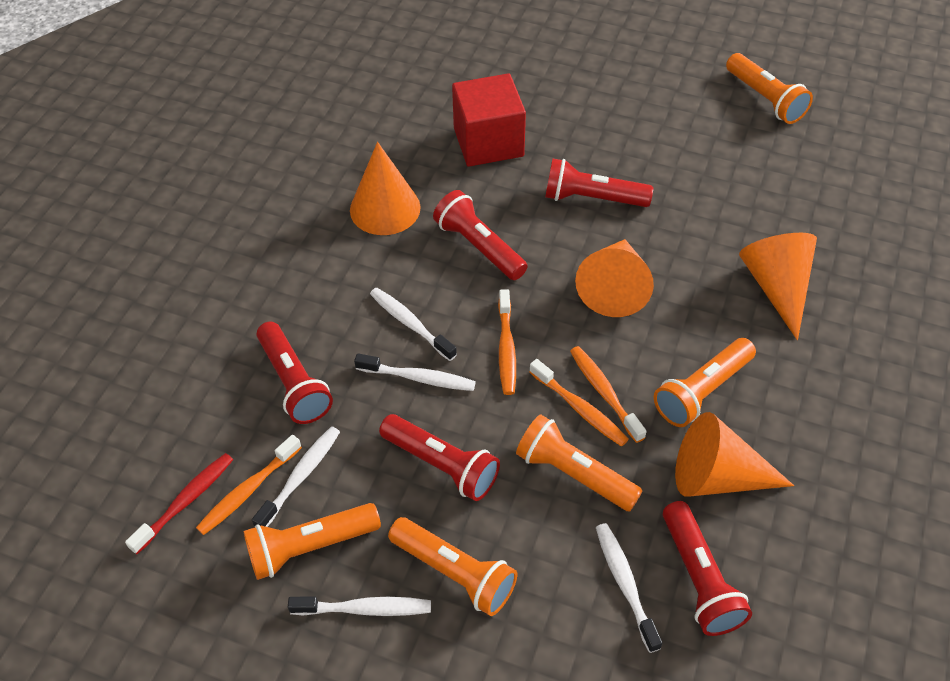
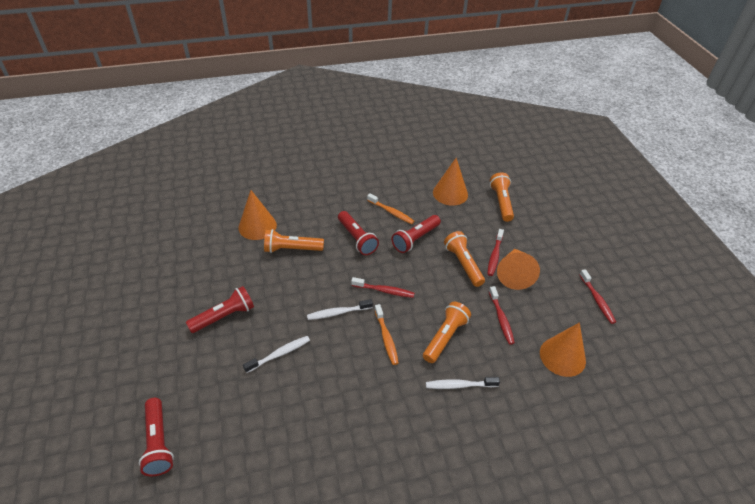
orange flashlight: 5 -> 4
orange toothbrush: 4 -> 2
red cube: 1 -> 0
red flashlight: 5 -> 4
red toothbrush: 1 -> 4
white toothbrush: 5 -> 3

